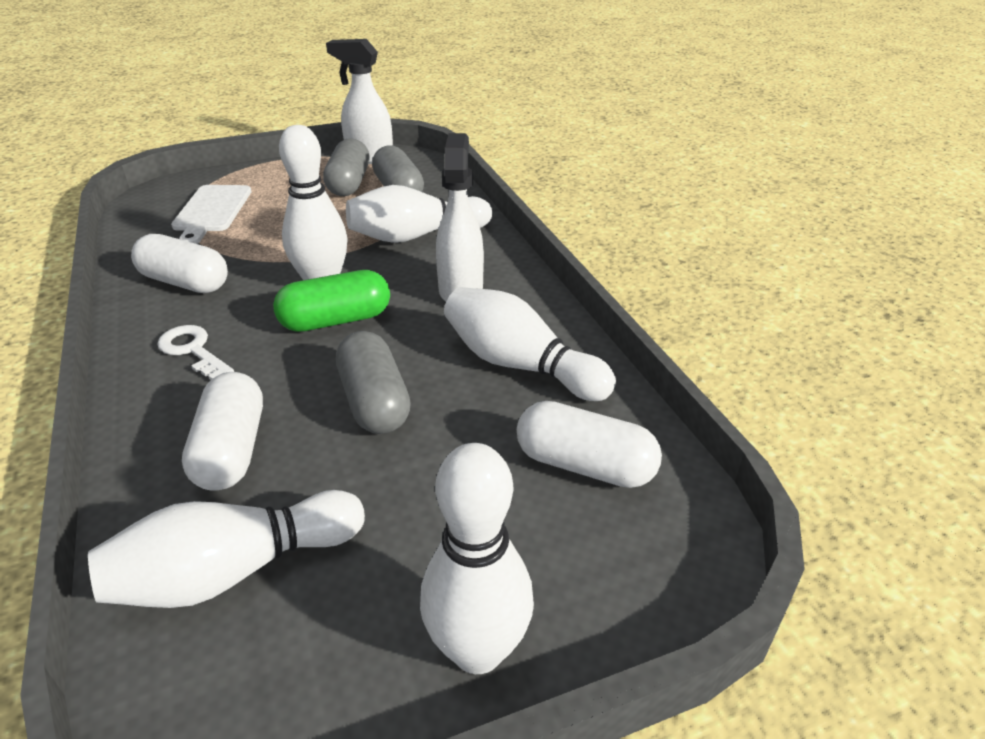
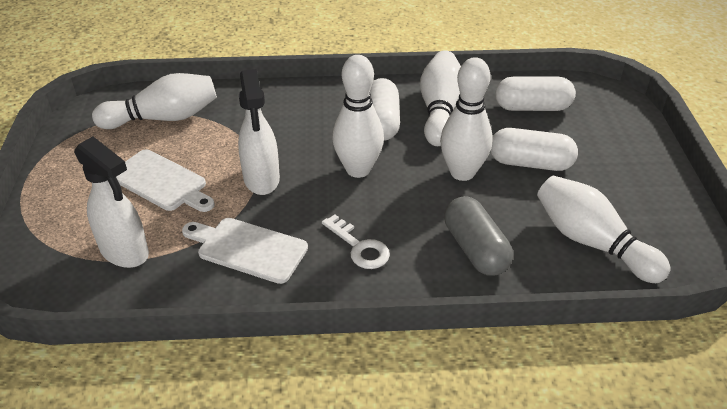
green capsule: 1 -> 0
grey capsule: 3 -> 1
white cutting board: 1 -> 2

